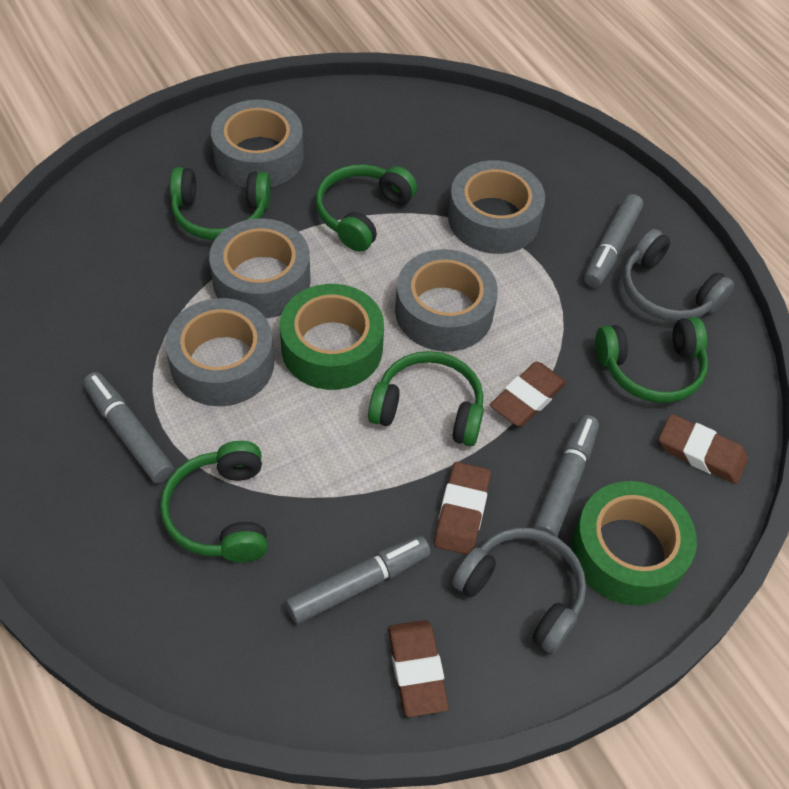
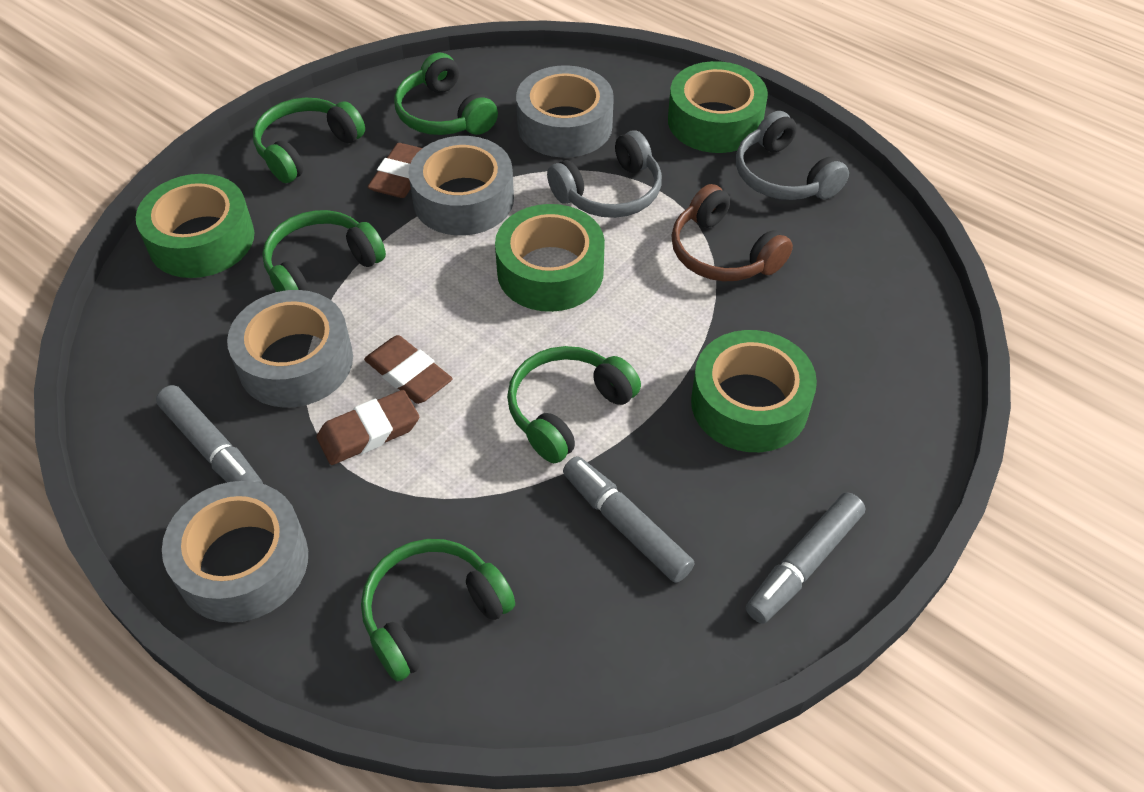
brown eraser: 4 -> 3
brown headphones: 0 -> 1
green tape: 2 -> 4
grey marker: 4 -> 3
grey tape: 5 -> 4

